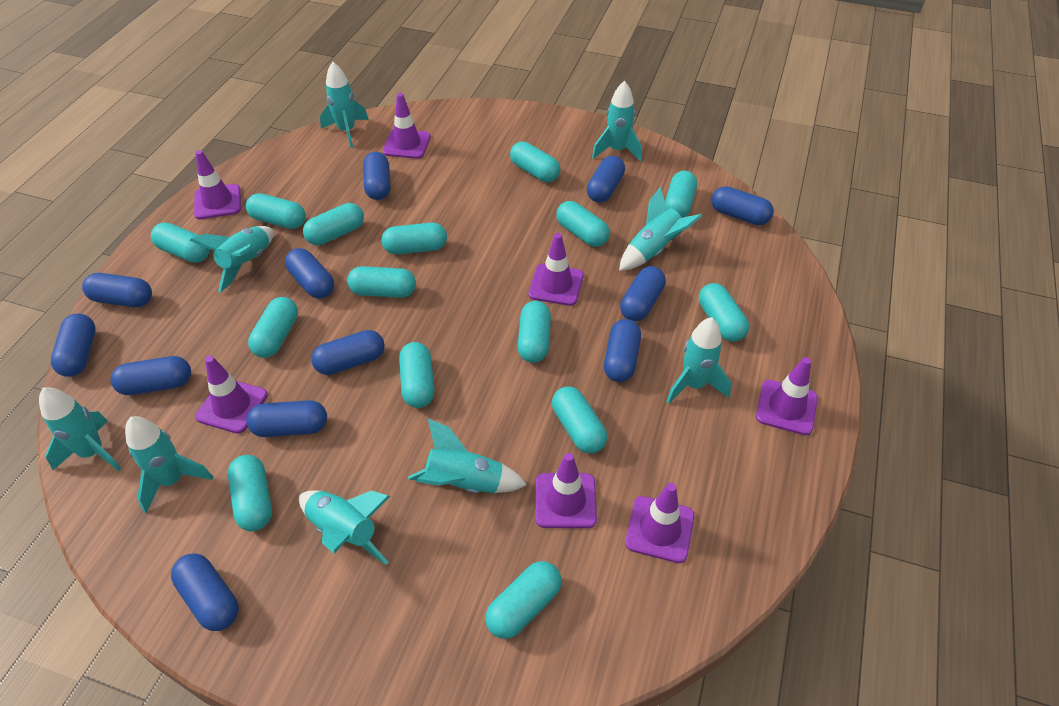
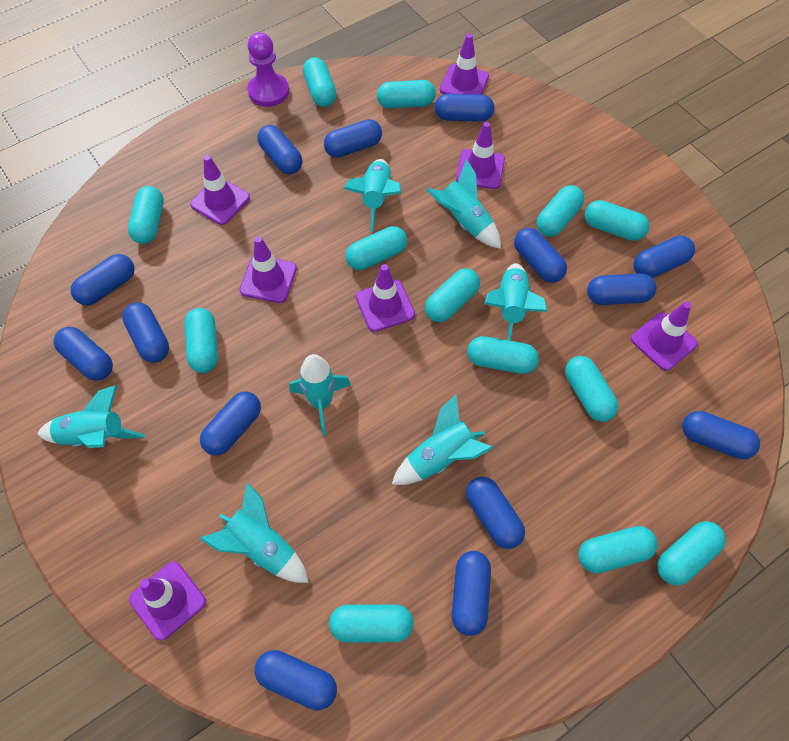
blue capsule: 12 -> 14
purple pawn: 0 -> 1
turquoise capsule: 15 -> 13
turquoise rocket: 9 -> 7

